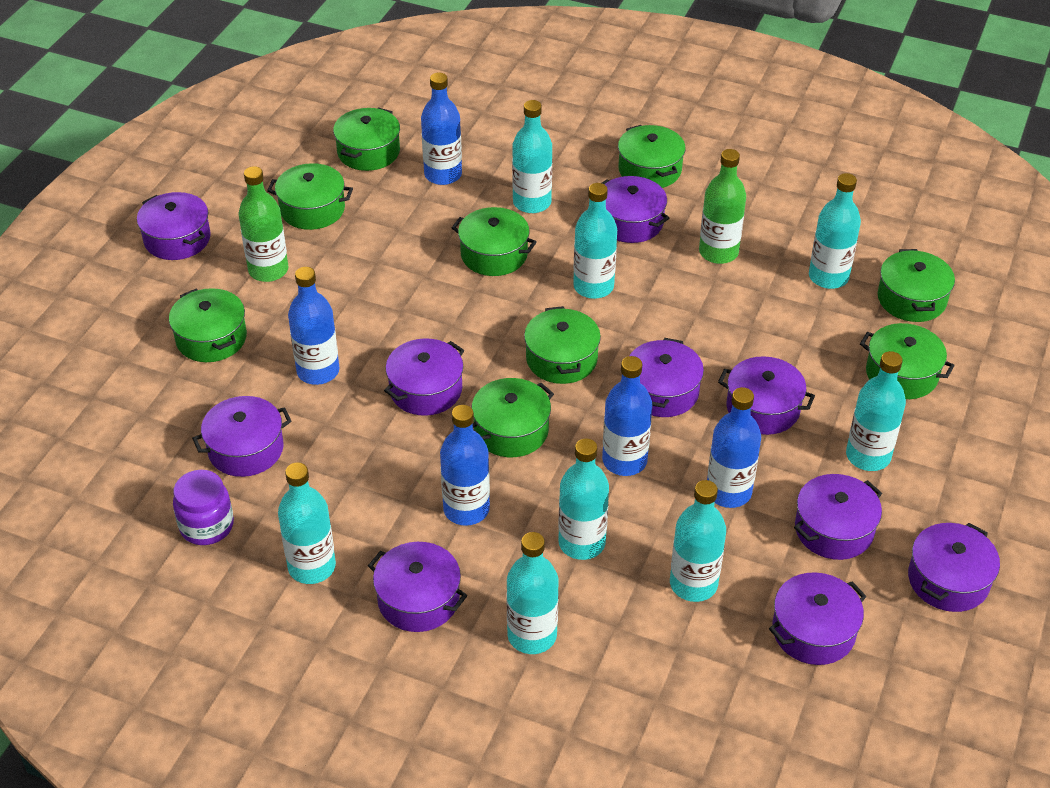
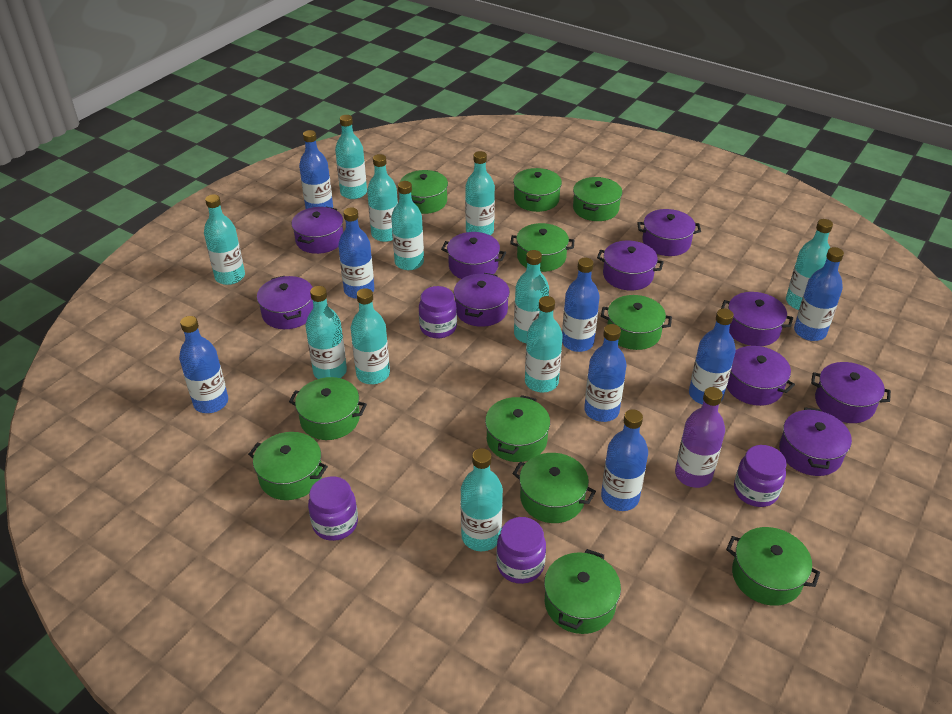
blue bottle: 5 -> 8
green bottle: 2 -> 0
green pot: 9 -> 11
purple bottle: 0 -> 1
purple jar: 1 -> 4
turquoise bottle: 8 -> 11

